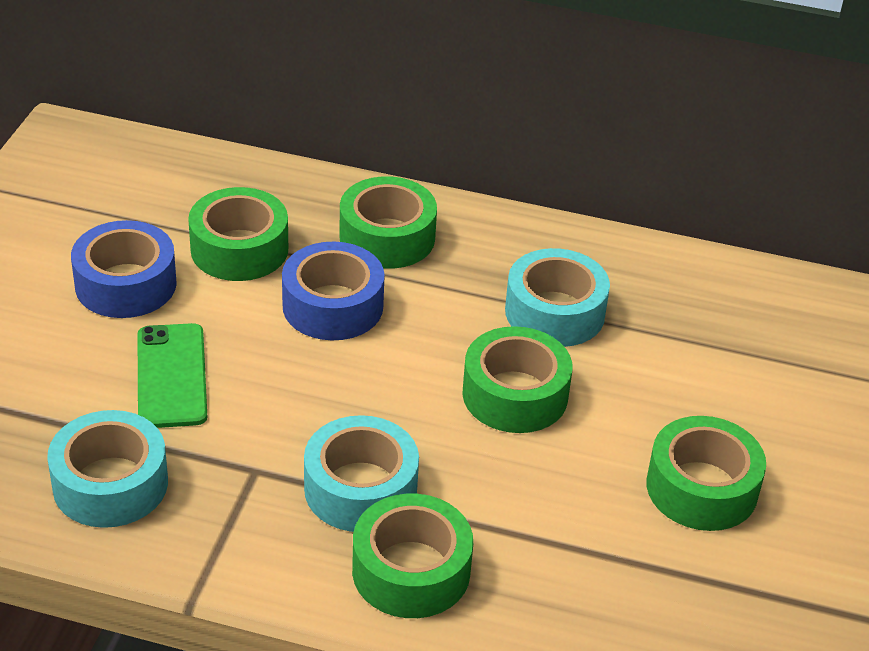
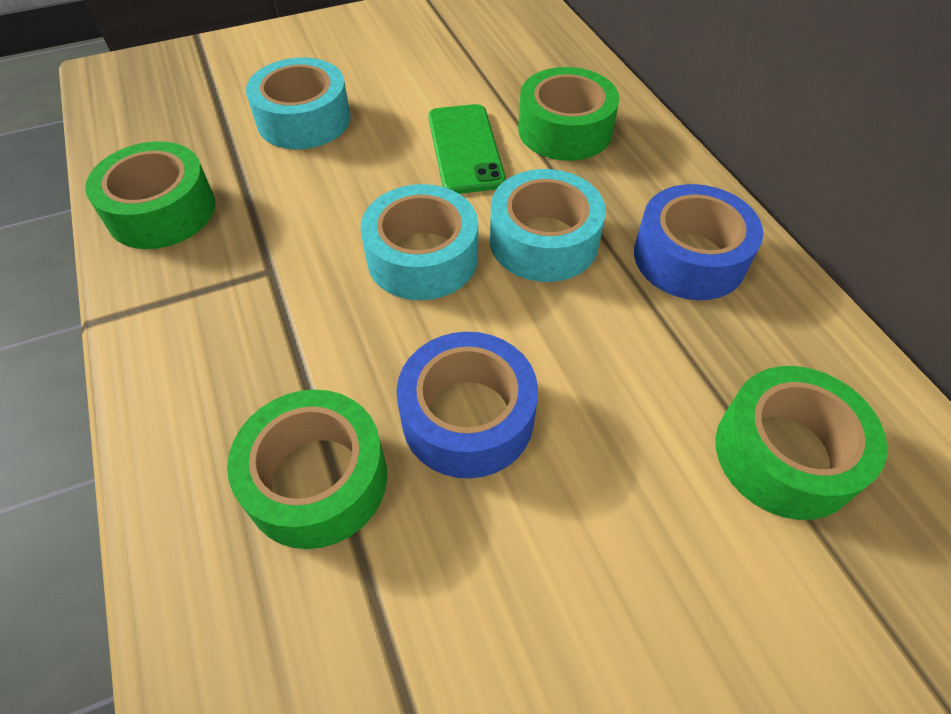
green tape: 5 -> 4

